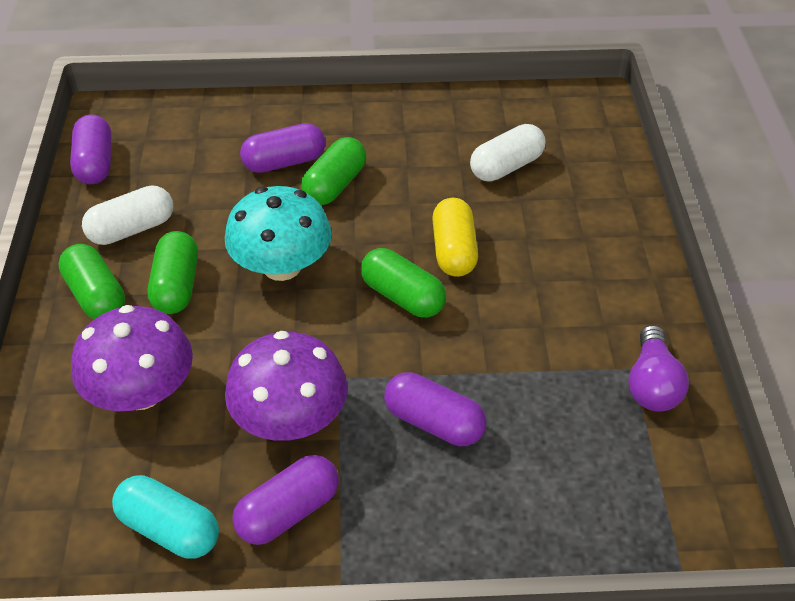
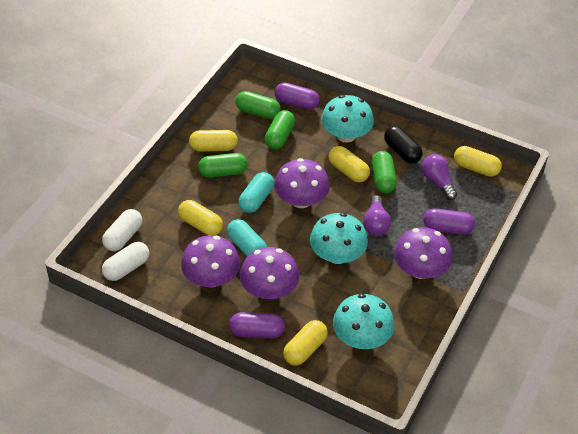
black capsule: 0 -> 1
purple capsule: 4 -> 3
purple light bulb: 1 -> 2
purple mushroom: 2 -> 4
turquoise capsule: 1 -> 2
turquoise mushroom: 1 -> 3
yellow capsule: 1 -> 5

